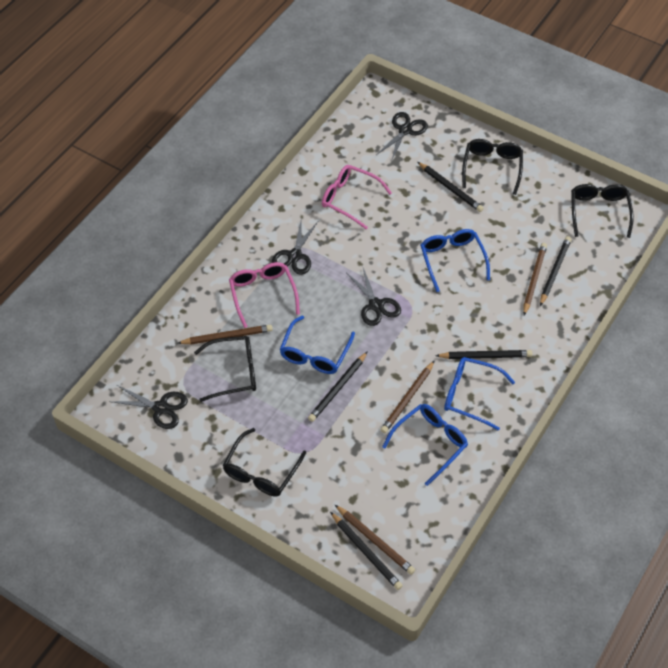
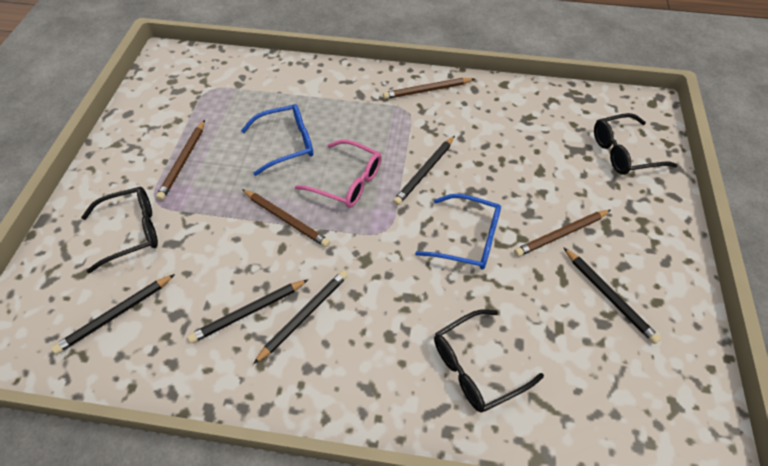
black glasses: 4 -> 3
black scissors: 4 -> 0
blue glasses: 4 -> 2
pink glasses: 2 -> 1

